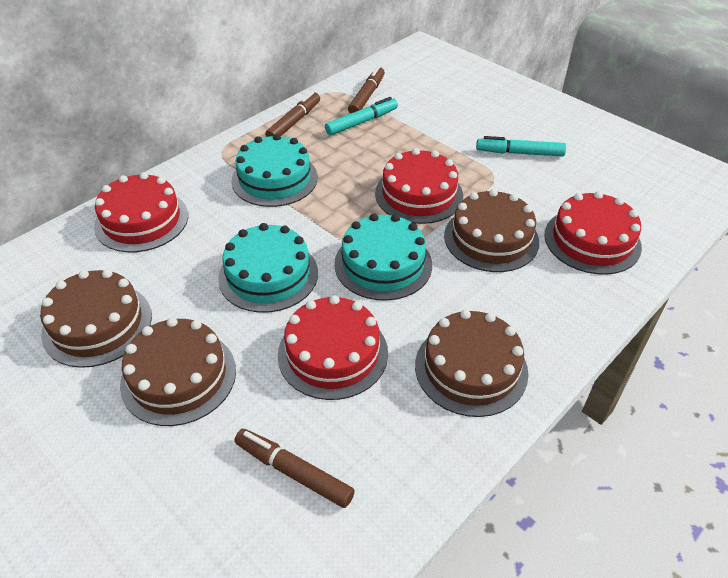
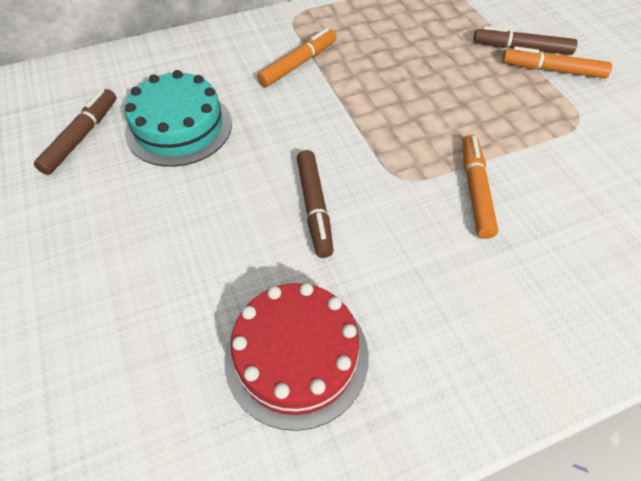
brown cake: 4 -> 0
orange marker: 0 -> 3
red cake: 4 -> 1
turquoise cake: 3 -> 1
turquoise marker: 2 -> 0

